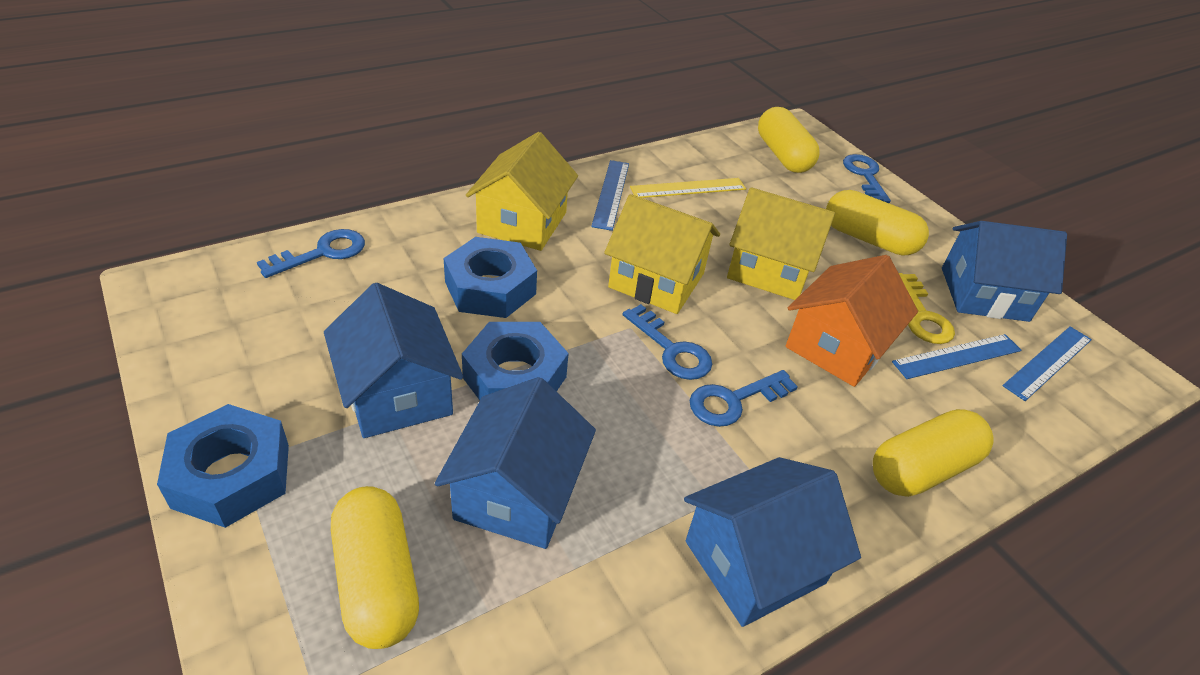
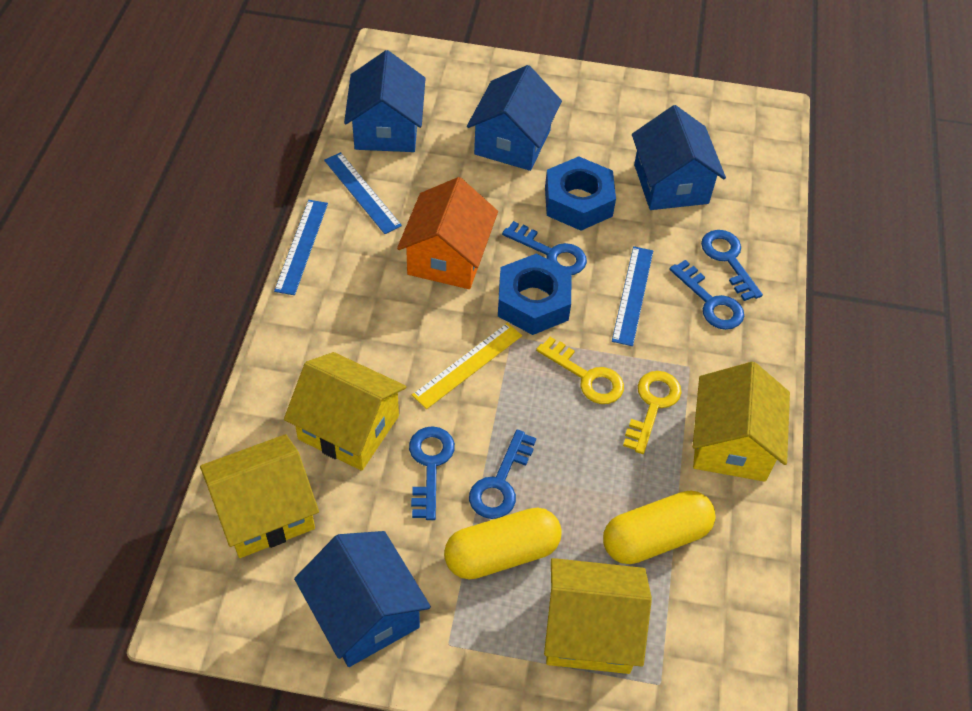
blue key: 4 -> 5
blue nut: 3 -> 2
yellow capsule: 4 -> 2
yellow house: 3 -> 4
yellow key: 1 -> 2

